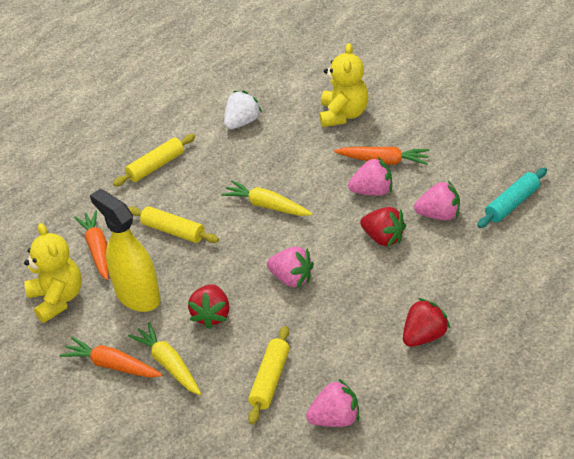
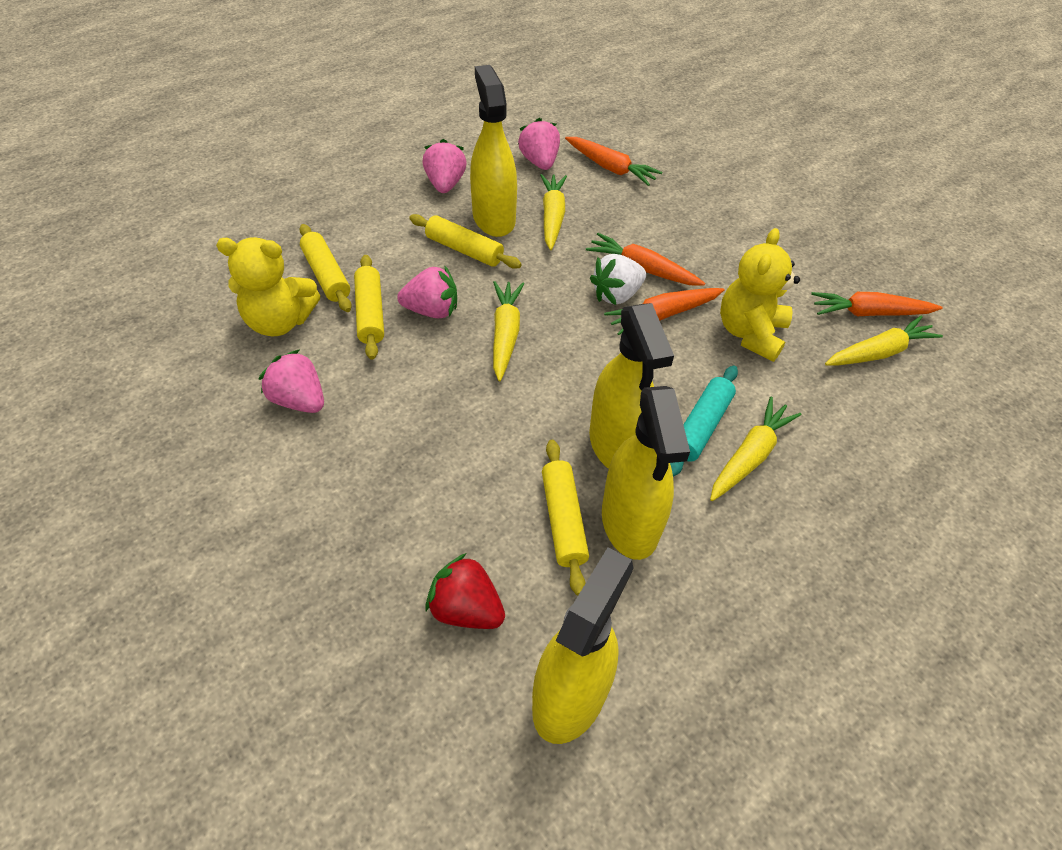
orange carrot: 3 -> 4
red strawberry: 3 -> 1
yellow carrot: 2 -> 4
yellow rolling pin: 3 -> 4
yellow spray bottle: 1 -> 4

